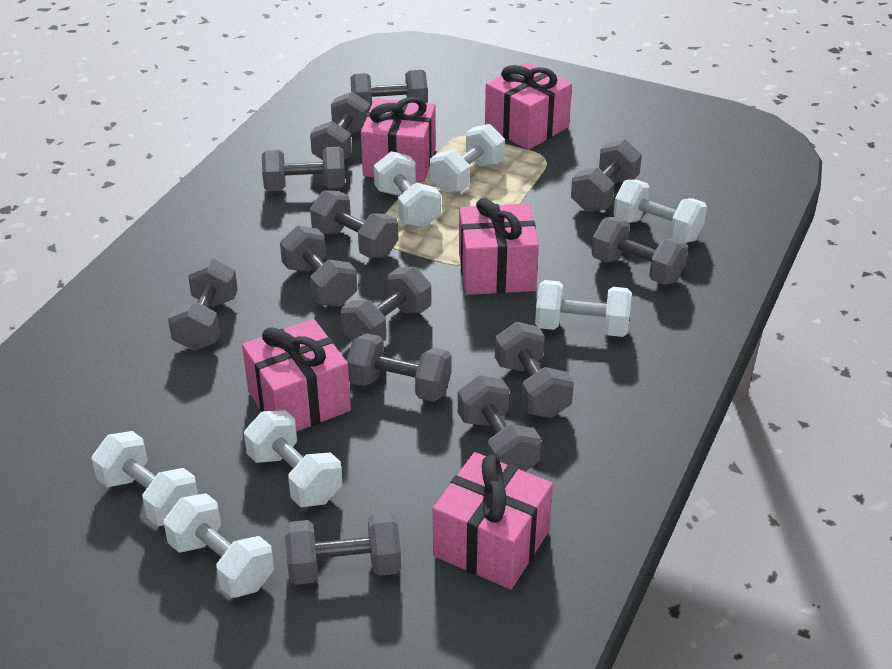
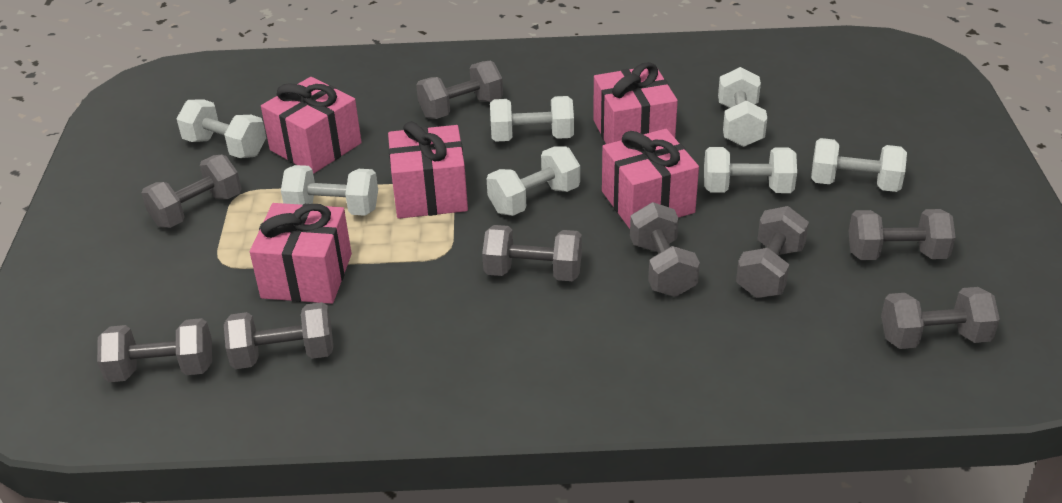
grey dumbbell: 13 -> 9

